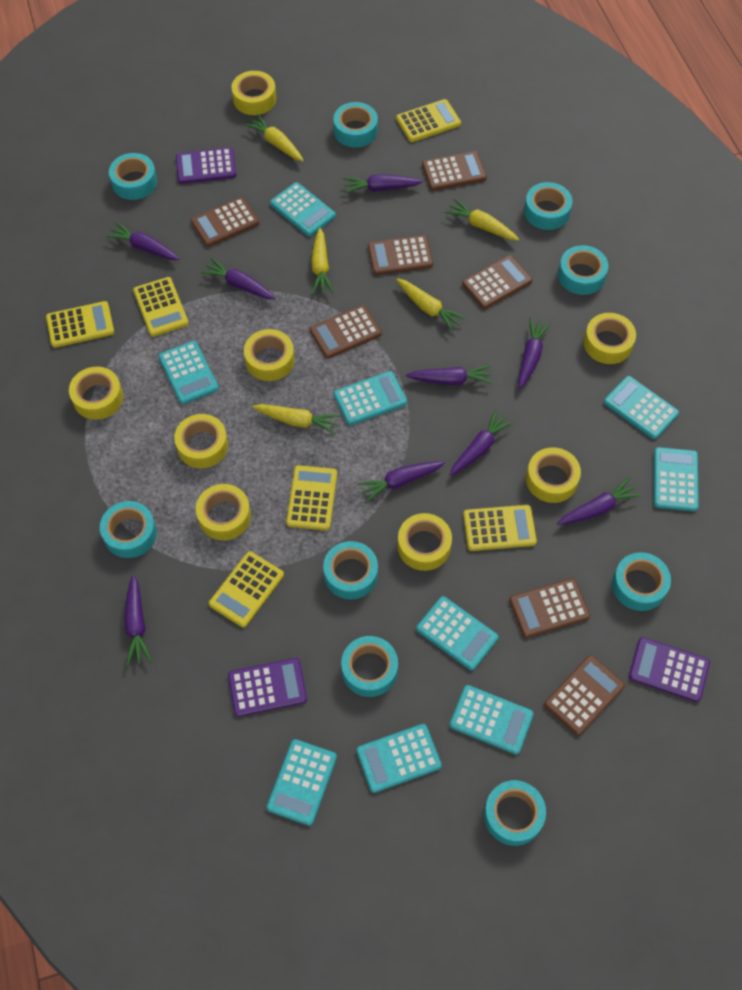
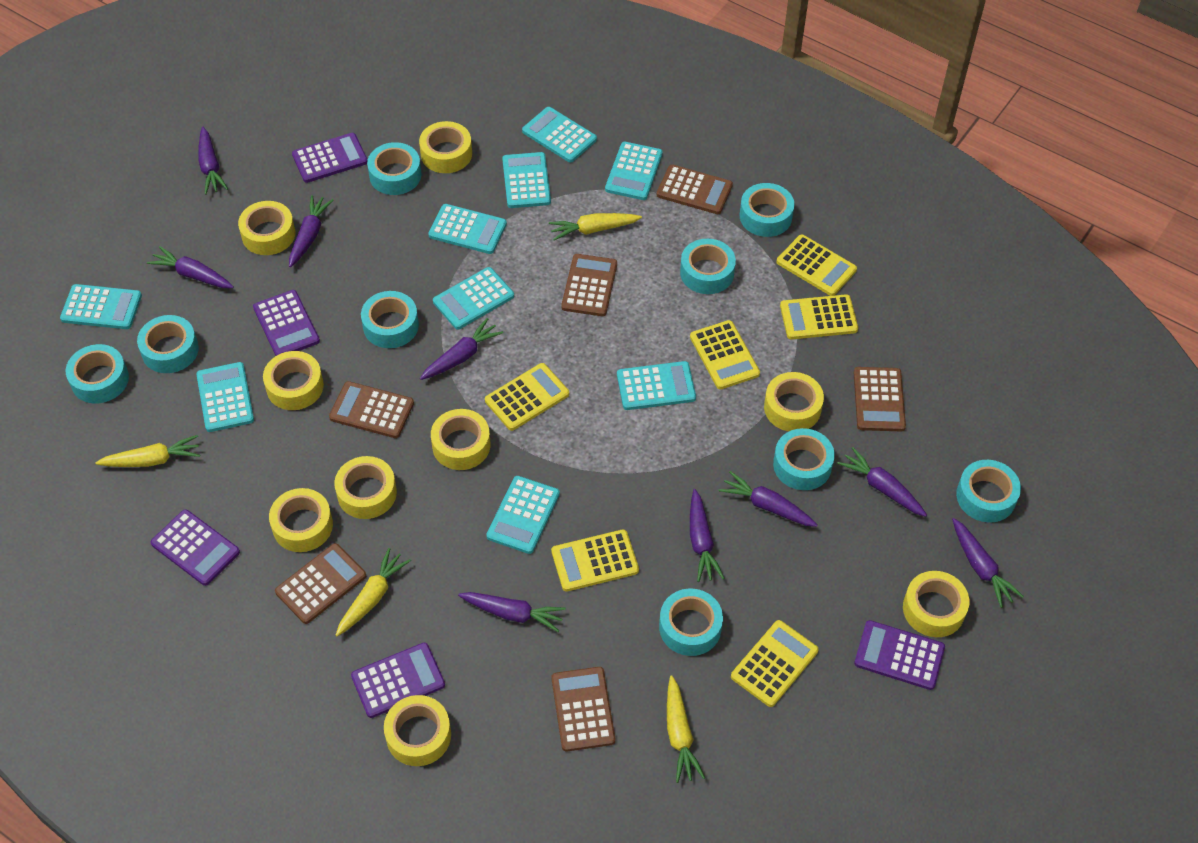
brown calculator: 7 -> 6
purple calculator: 3 -> 5
yellow carrot: 5 -> 4
yellow tape: 8 -> 9

